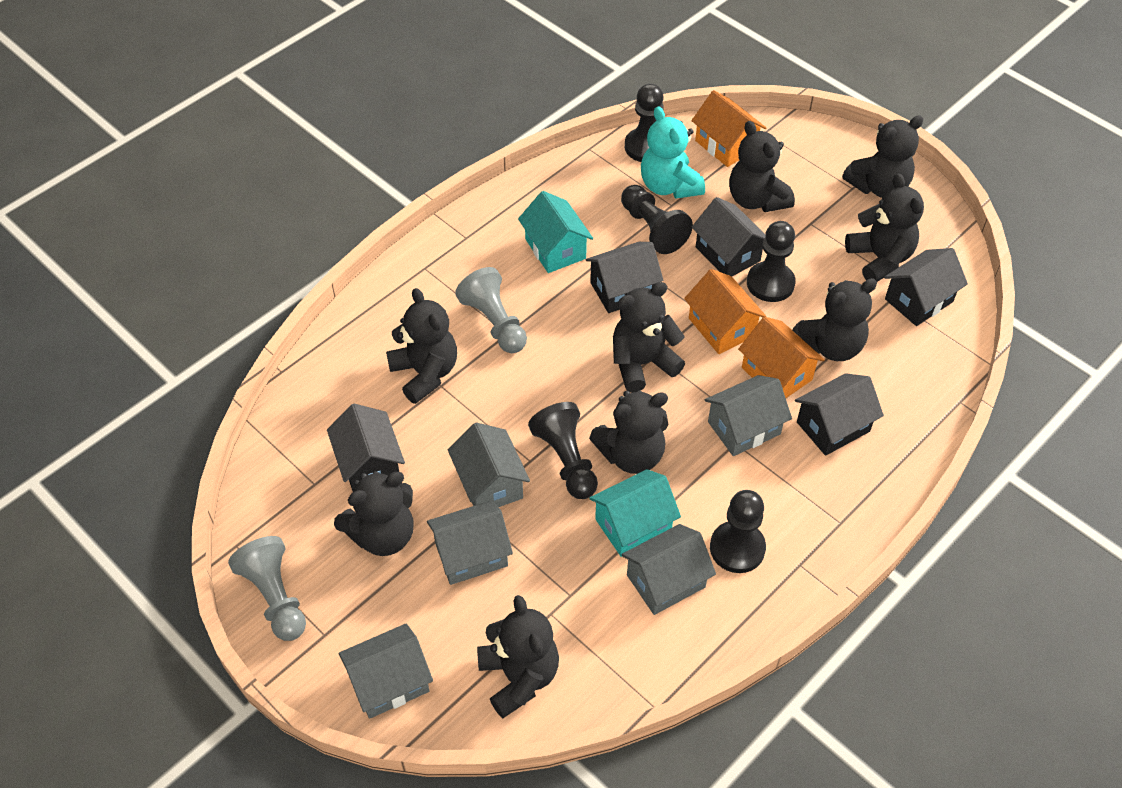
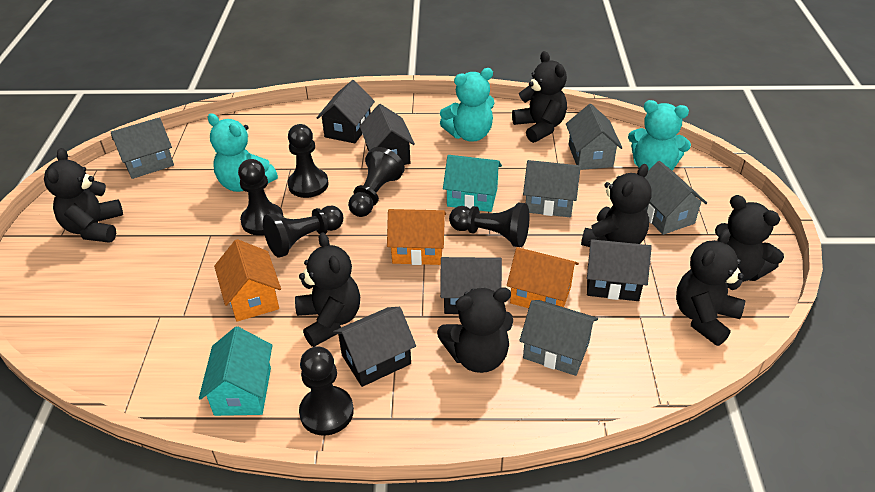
black pawn: 5 -> 6
black teddy bear: 9 -> 7
grey pawn: 2 -> 0
turquoise teddy bear: 1 -> 3

